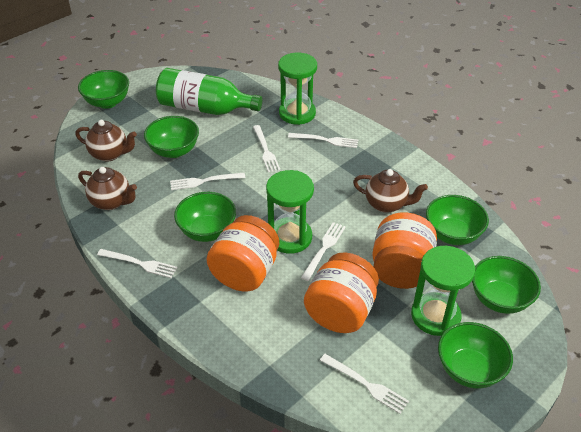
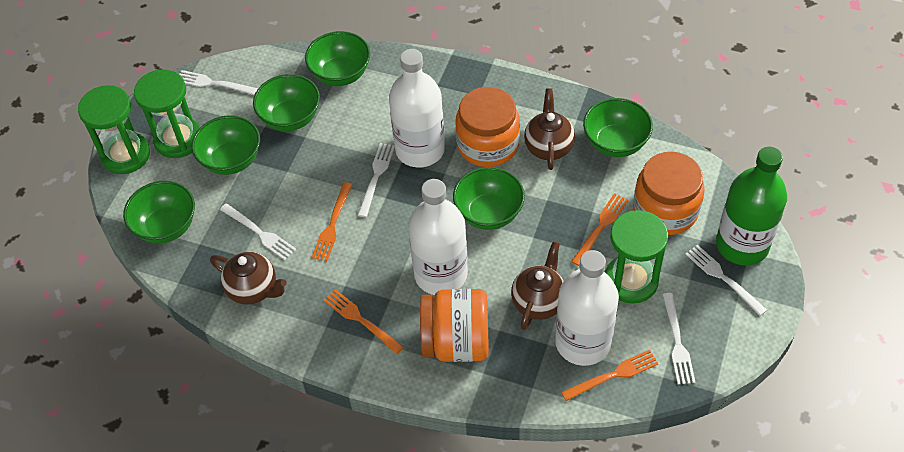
orange fork: 0 -> 4
white bottle: 0 -> 3
white fork: 6 -> 5

